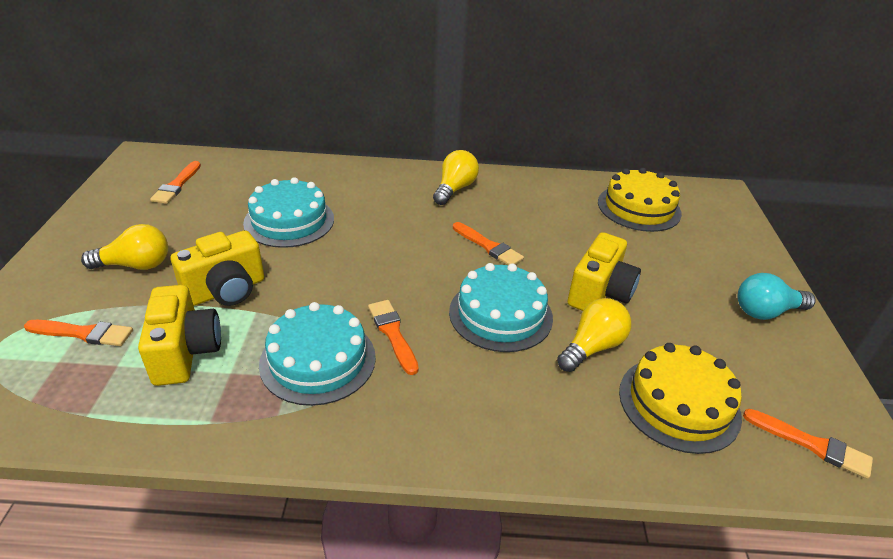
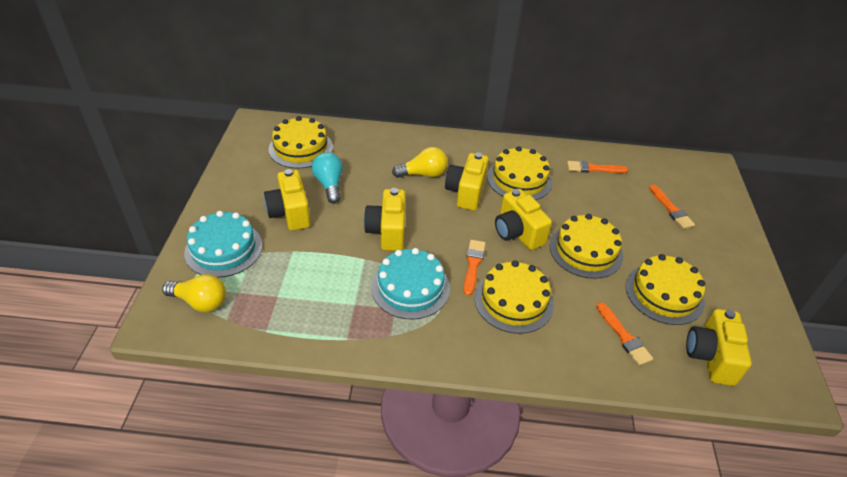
orange brush: 5 -> 4
turquoise cake: 3 -> 2
yellow cake: 2 -> 5
yellow camera: 3 -> 5
yellow light bulb: 3 -> 2

